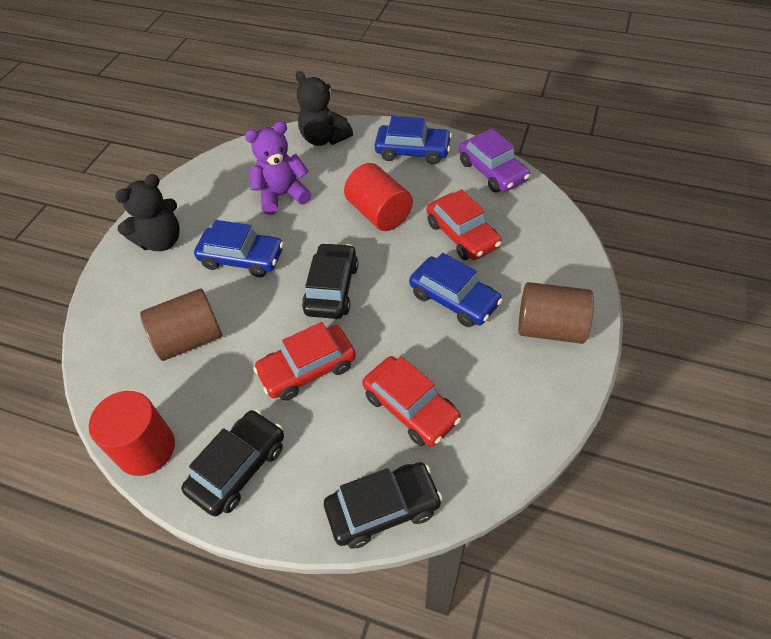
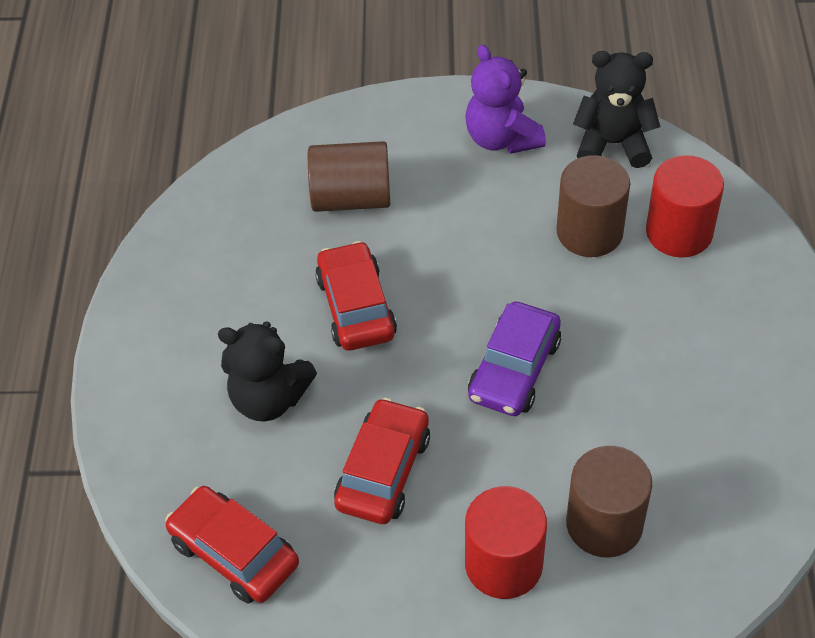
black car: 3 -> 0
blue car: 3 -> 0
brown cylinder: 2 -> 3

